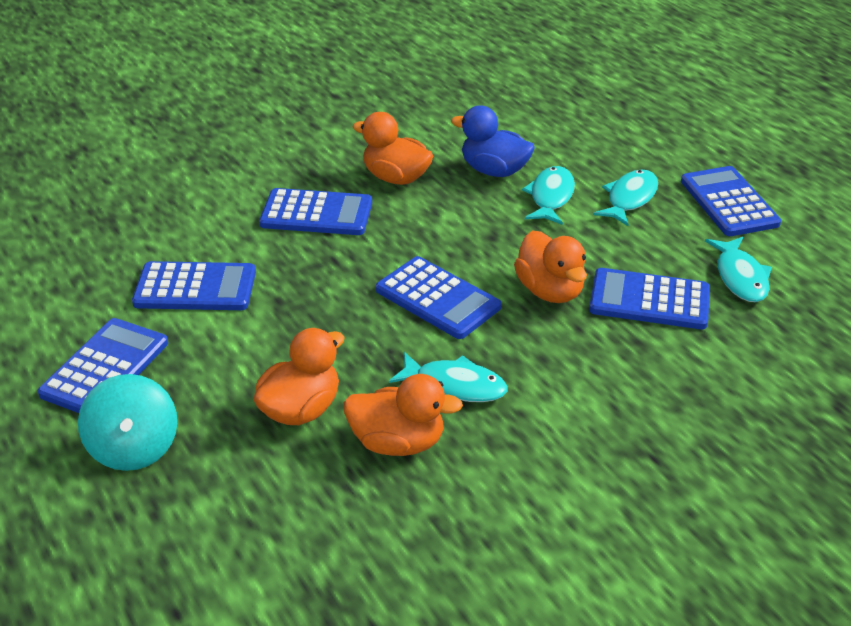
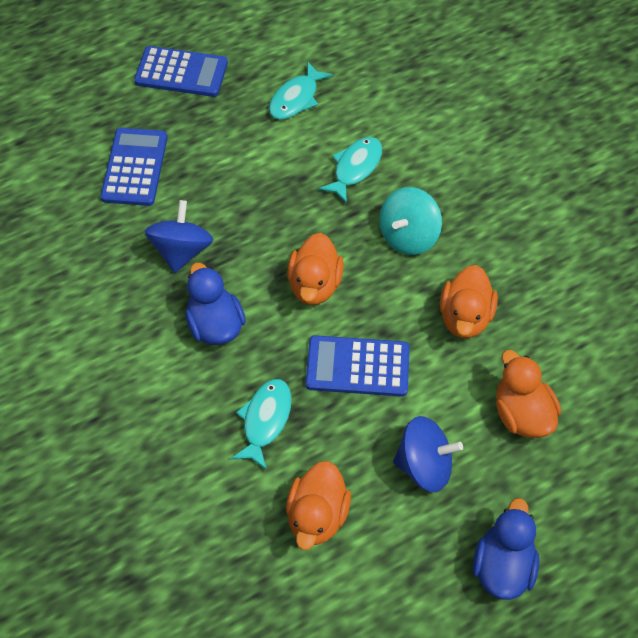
blue calculator: 6 -> 3
blue duck: 1 -> 2
blue spinning top: 0 -> 2
turquoise fish: 4 -> 3

